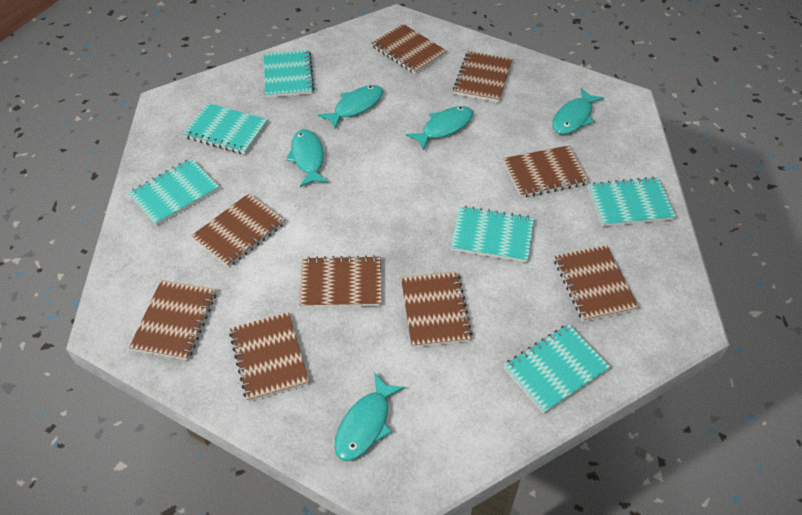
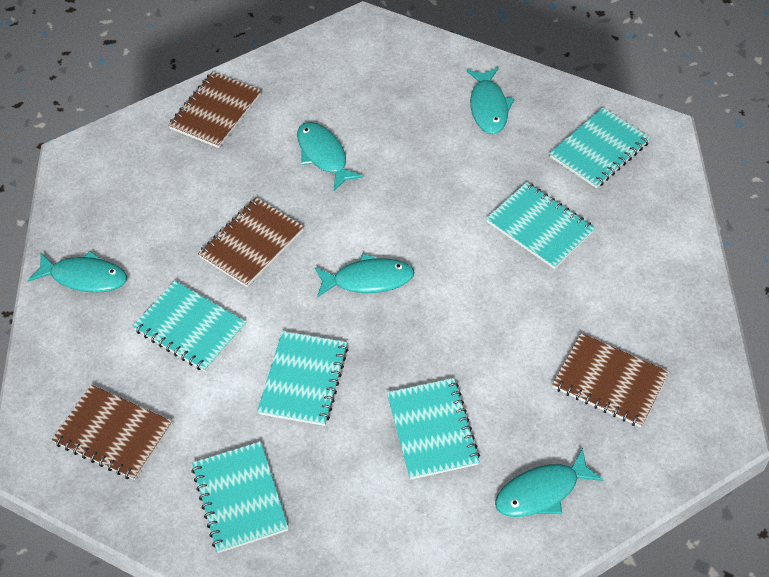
brown notebook: 9 -> 4

